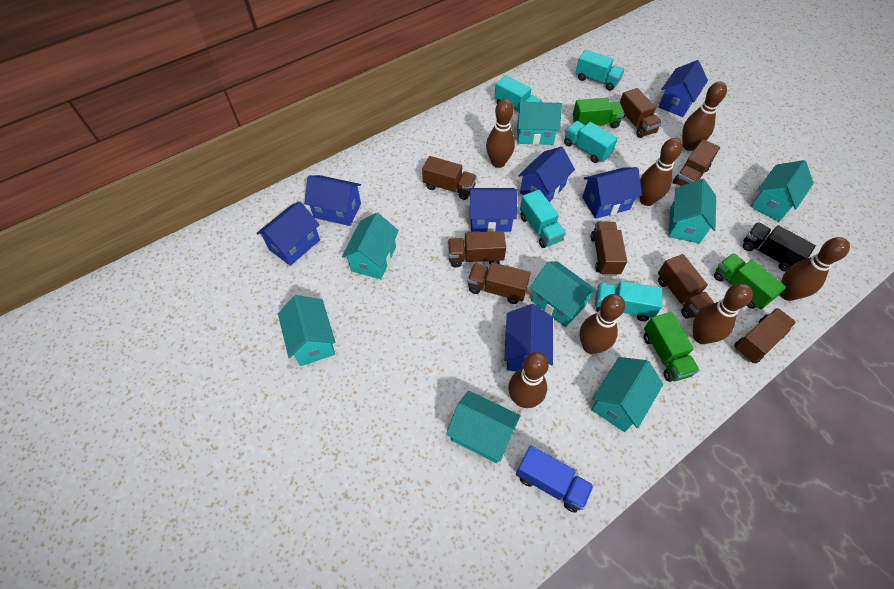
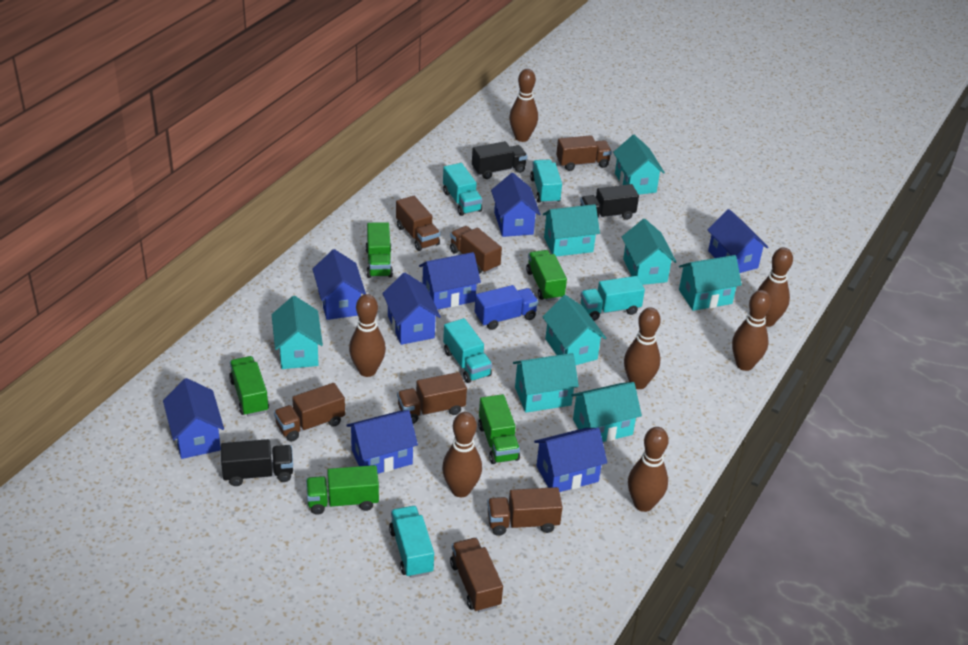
black truck: 1 -> 3
blue house: 7 -> 8
brown truck: 8 -> 7
green truck: 3 -> 5

